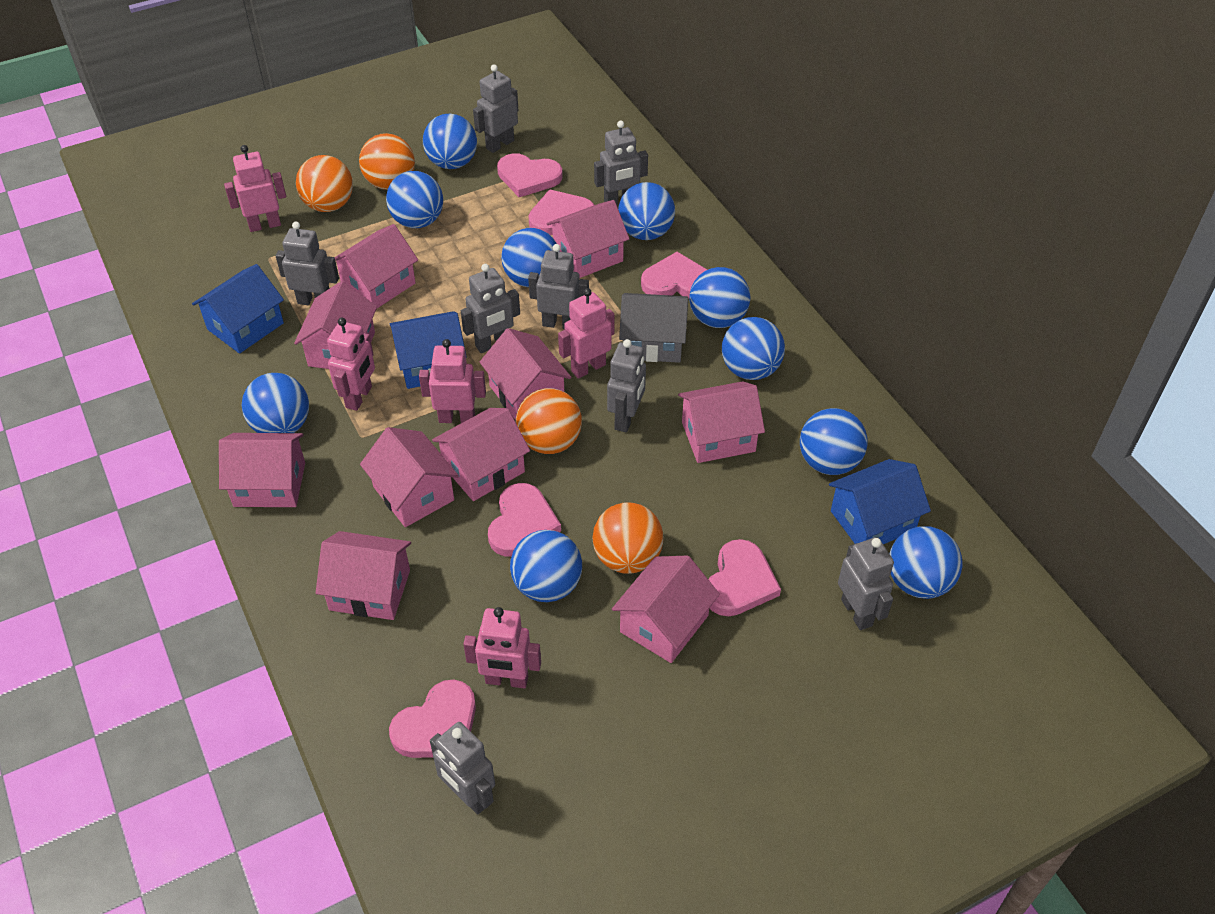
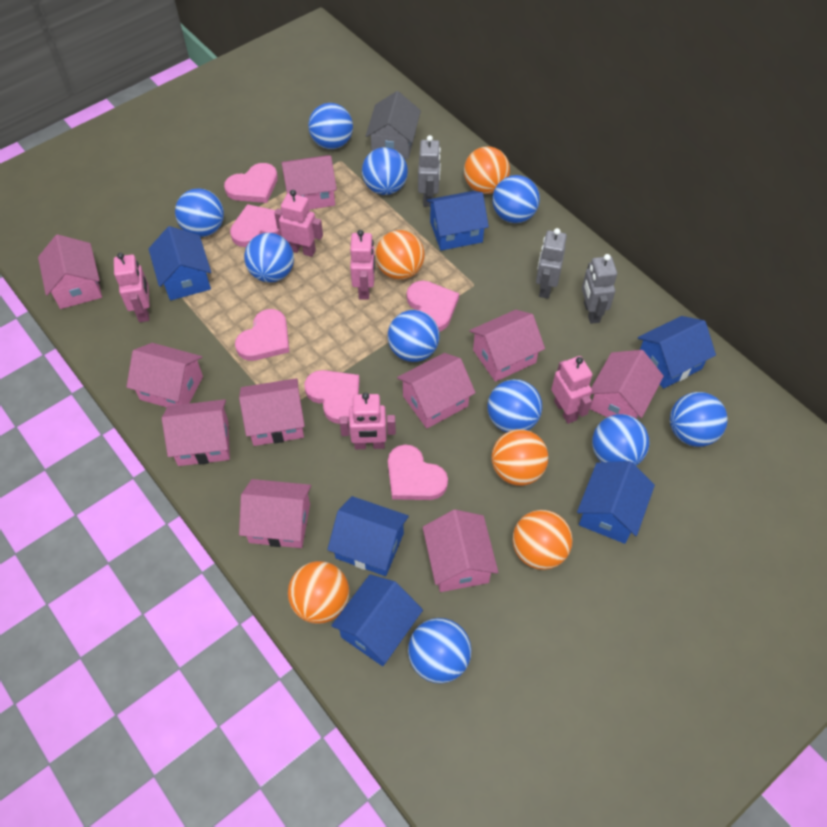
blue house: 3 -> 6
grey robot: 8 -> 3
orange ball: 4 -> 5

